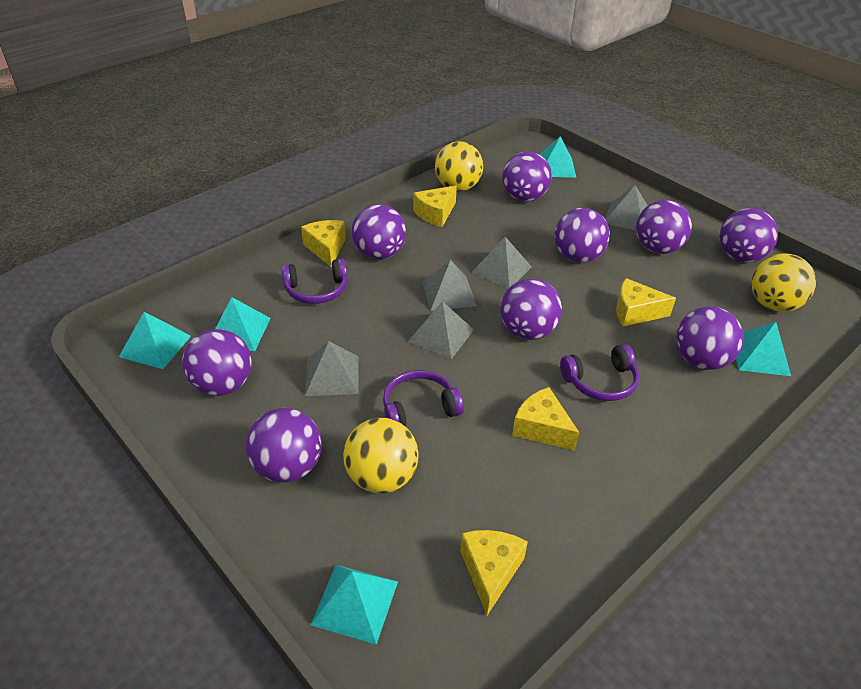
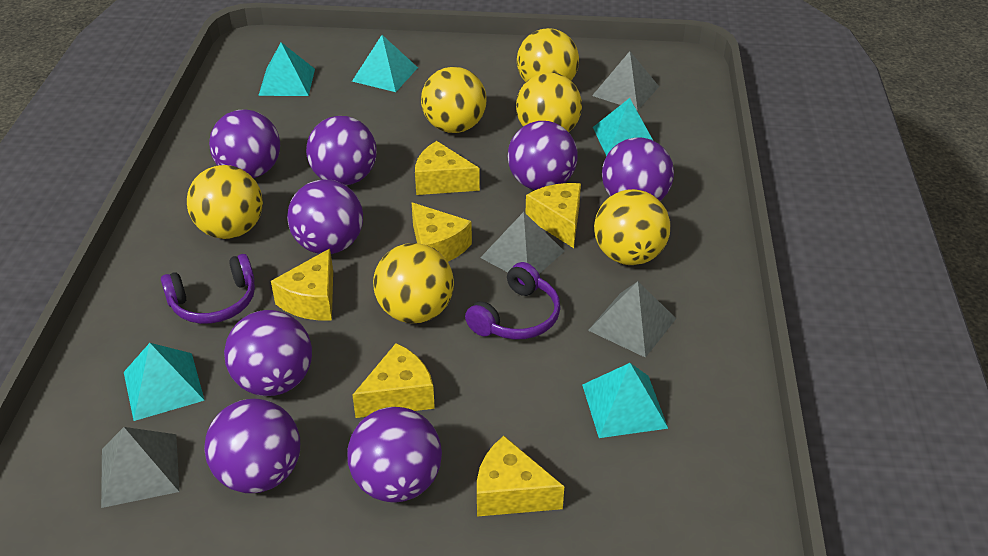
grey pyramid: 5 -> 4
purple ball: 9 -> 8
purple headphones: 3 -> 2
yellow ball: 3 -> 6
yellow cheese: 5 -> 6

